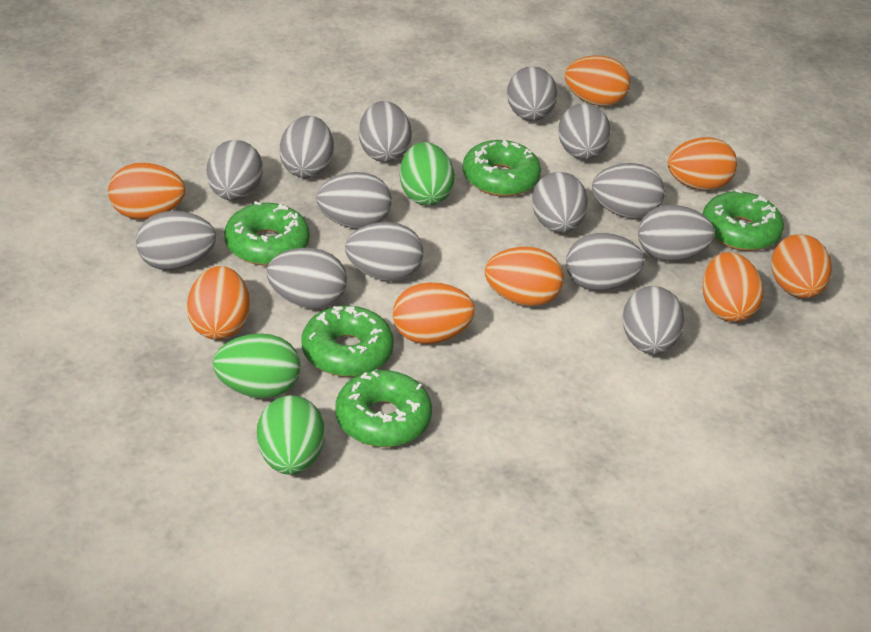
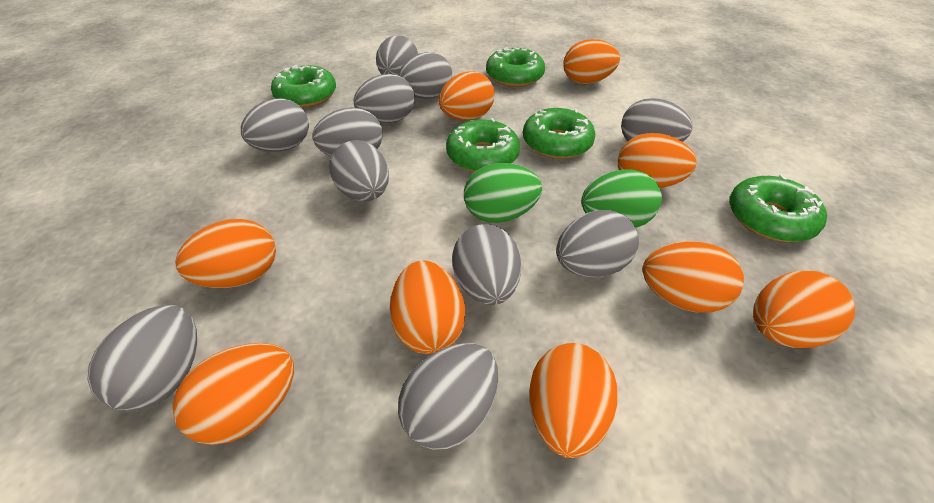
green egg: 3 -> 2
grey egg: 14 -> 11
orange egg: 8 -> 9

